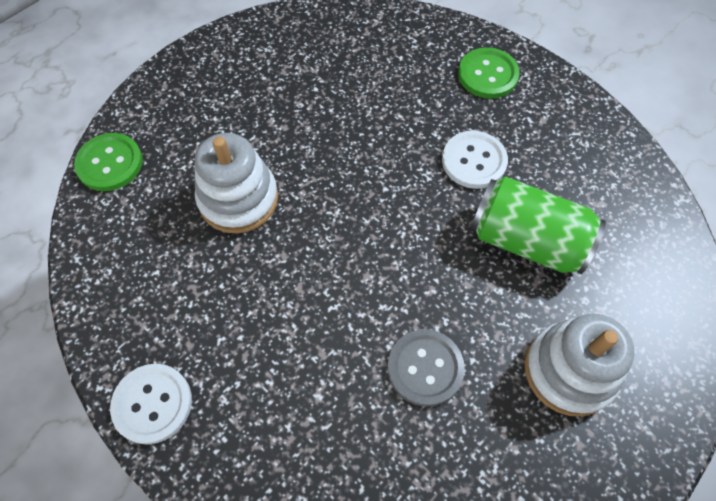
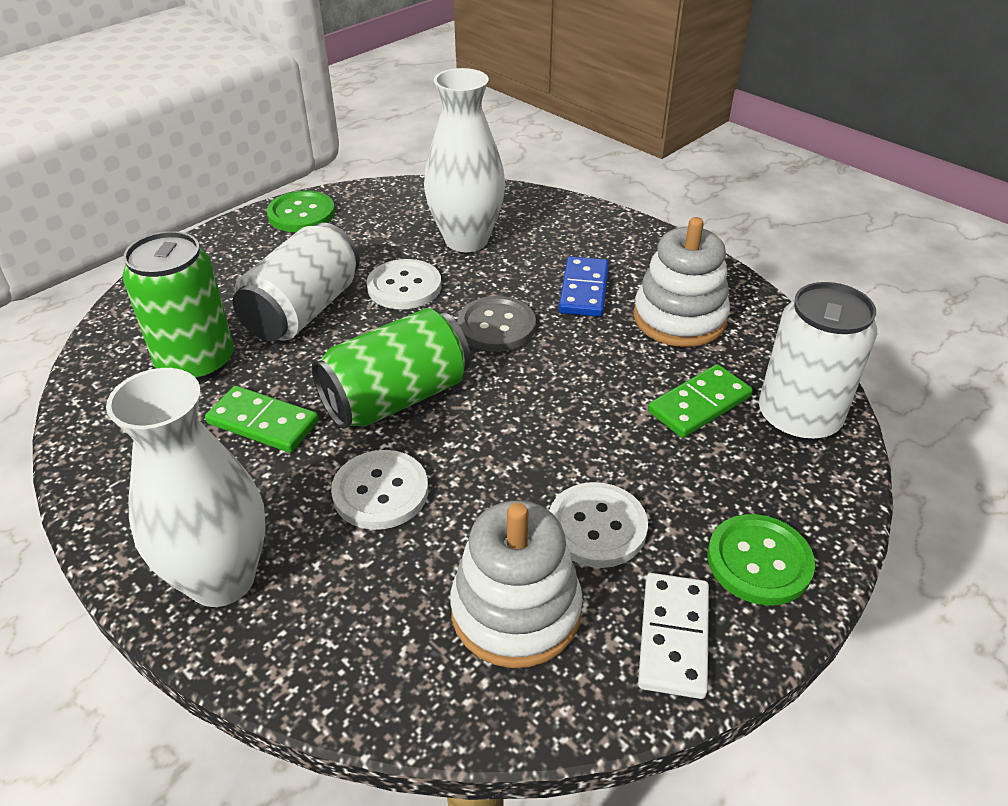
blue domino: 0 -> 1
green can: 1 -> 2
green domino: 0 -> 2
white button: 2 -> 3
white can: 0 -> 2
white domino: 0 -> 1
white vase: 0 -> 2

